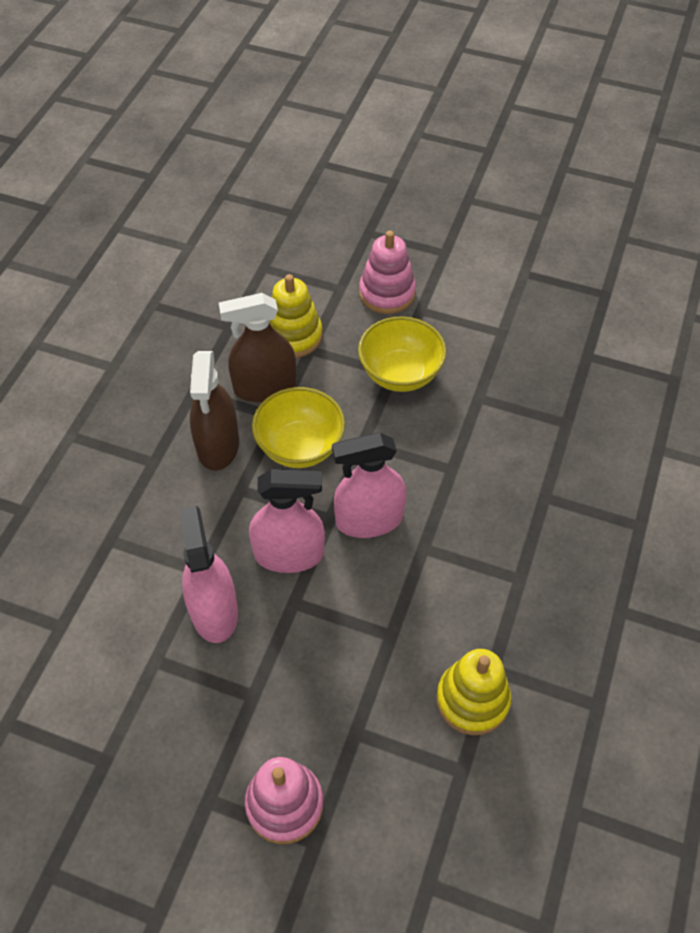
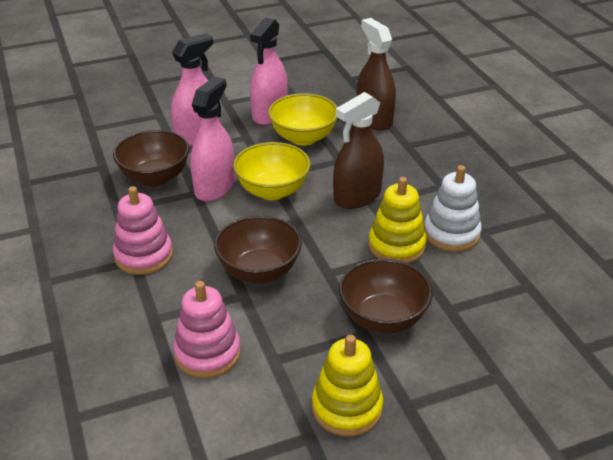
brown bowl: 0 -> 3
white stacking toy: 0 -> 1

